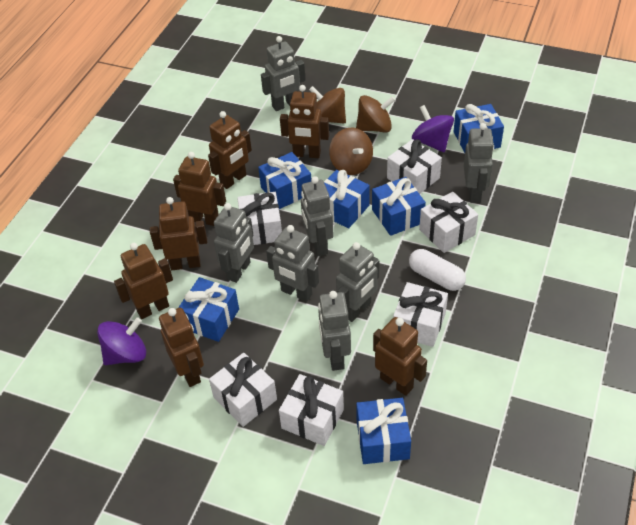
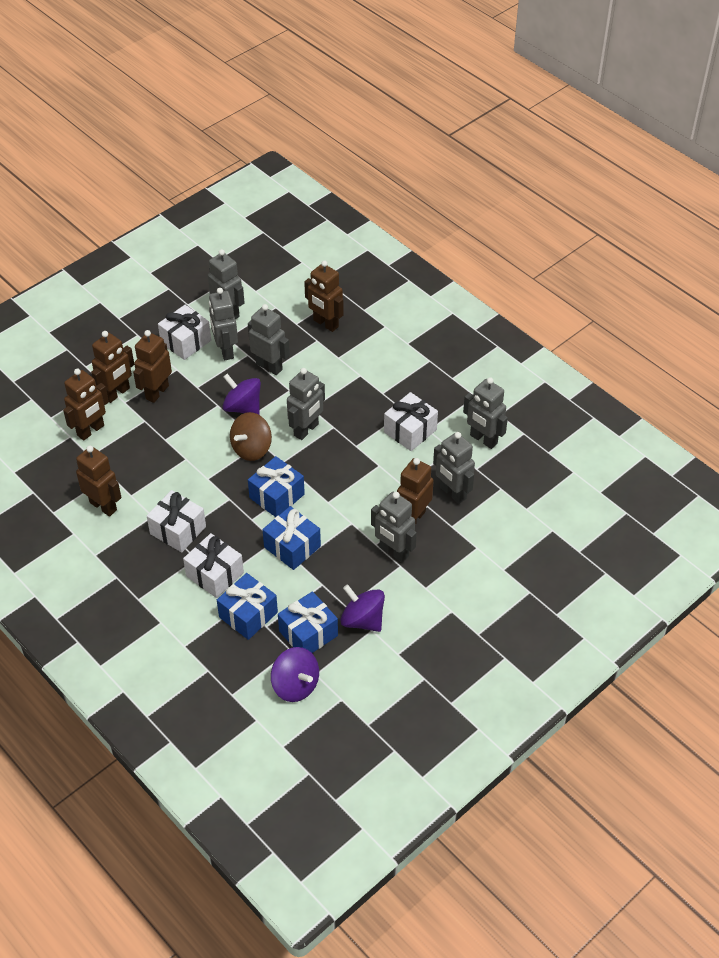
blue gift: 6 -> 4
brown robot: 7 -> 6
brown spinning top: 3 -> 1
purple spinning top: 2 -> 3
white capsule: 1 -> 0
white gift: 6 -> 4

